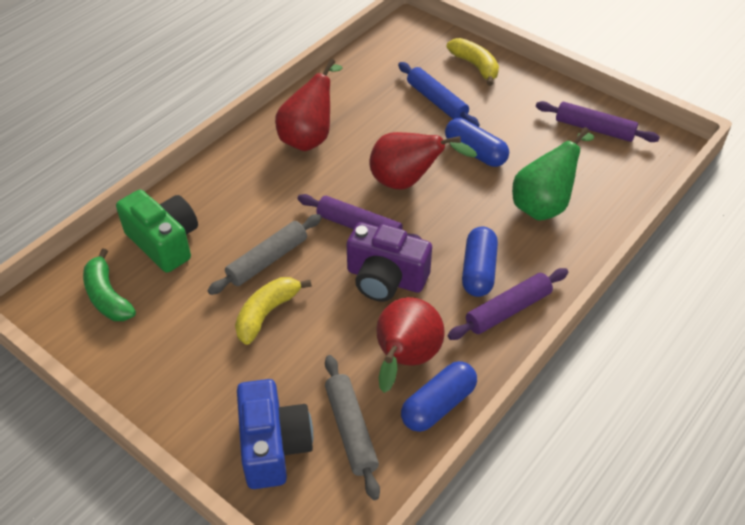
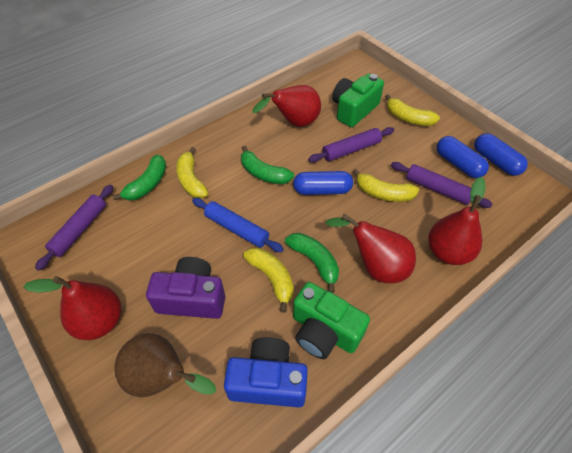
brown pear: 0 -> 1
green banana: 1 -> 3
green camera: 1 -> 2
green pear: 1 -> 0
grey rolling pin: 2 -> 0
red pear: 3 -> 4
yellow banana: 2 -> 4

